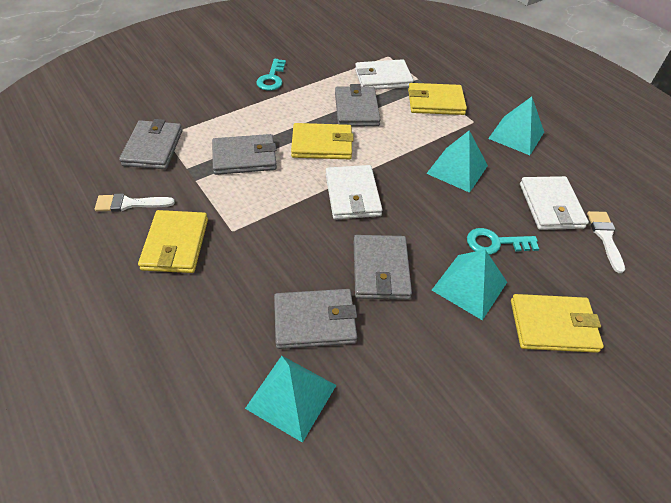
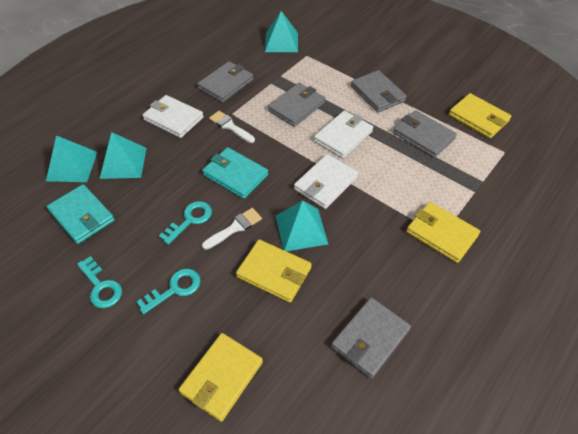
turquoise key: 2 -> 3
turquoise wallet: 0 -> 2

